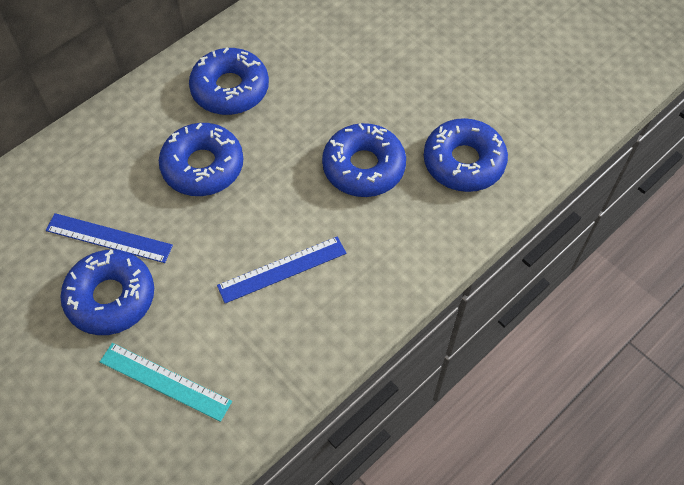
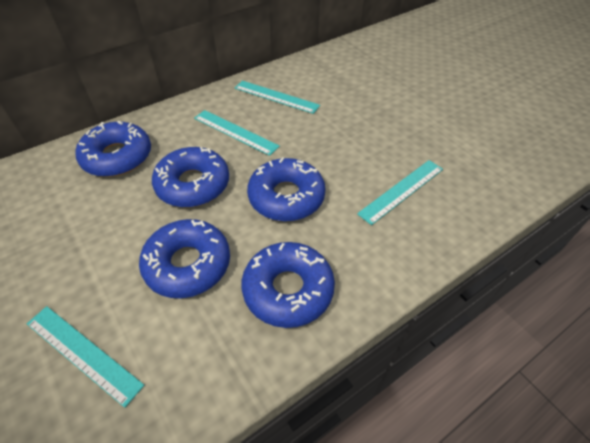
blue ruler: 2 -> 0
turquoise ruler: 1 -> 4

